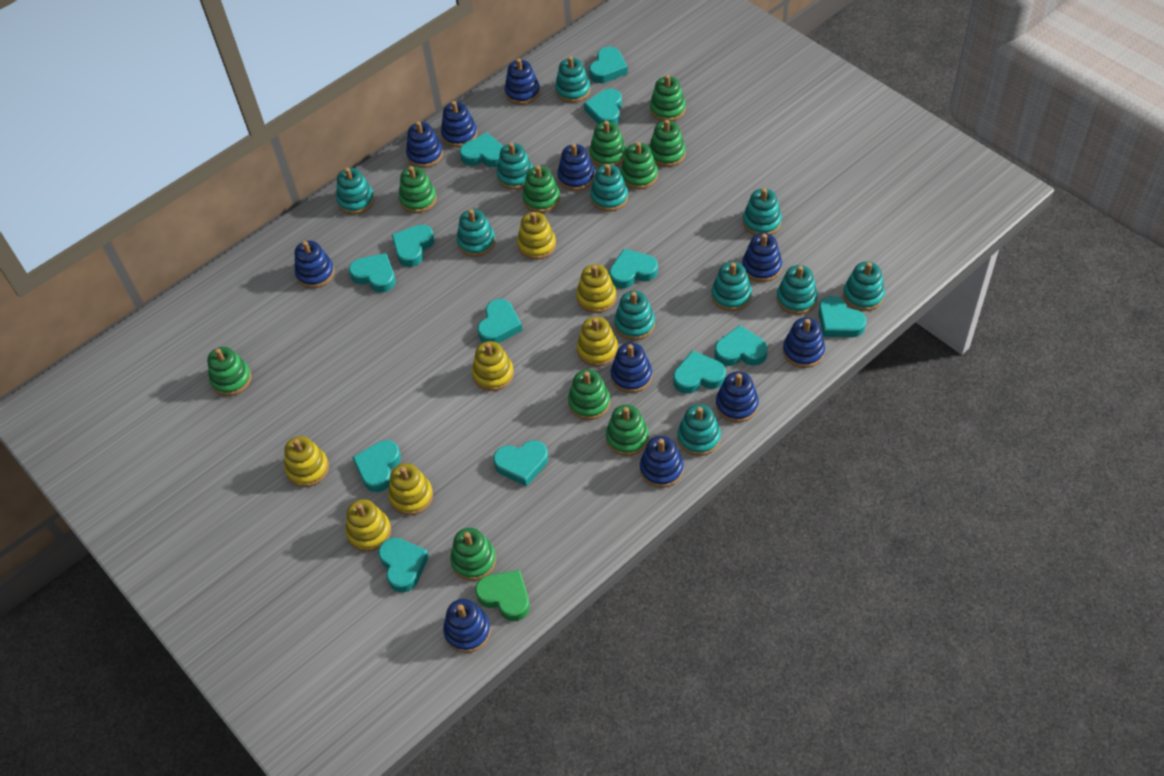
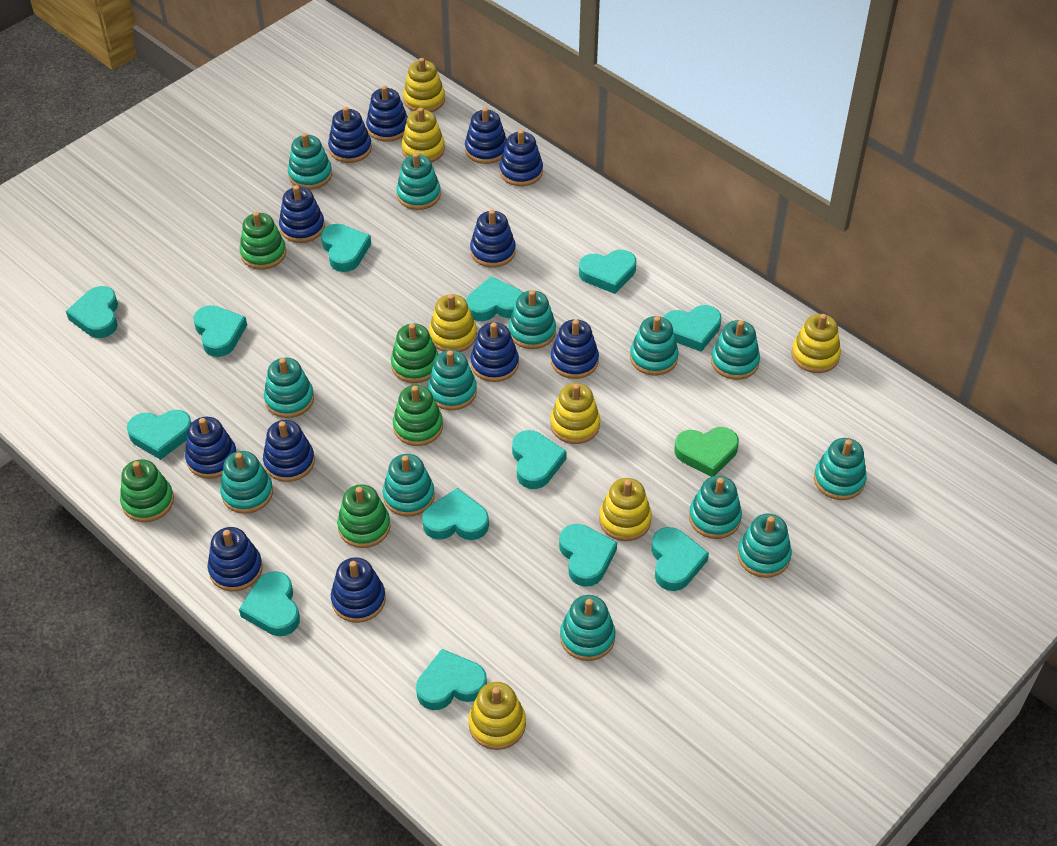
blue stacking toy: 11 -> 12
green stacking toy: 10 -> 5
turquoise stacking toy: 11 -> 13

